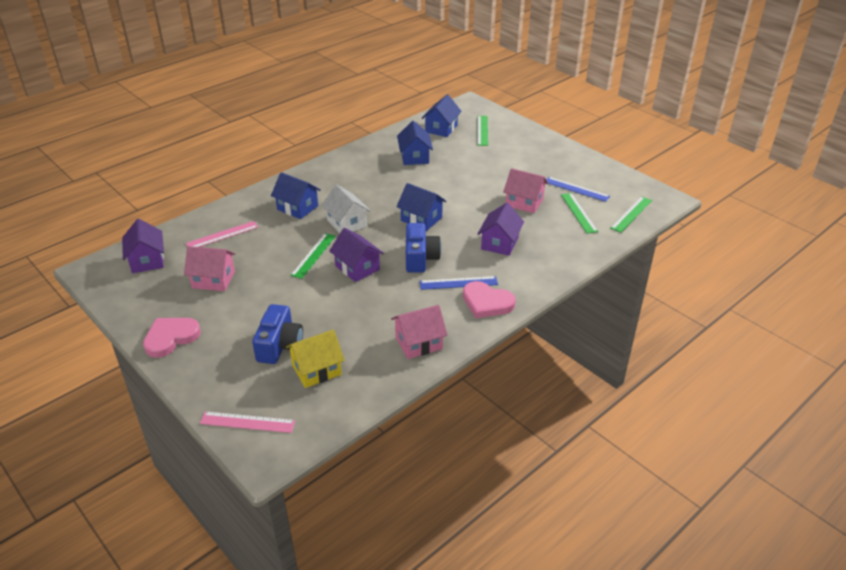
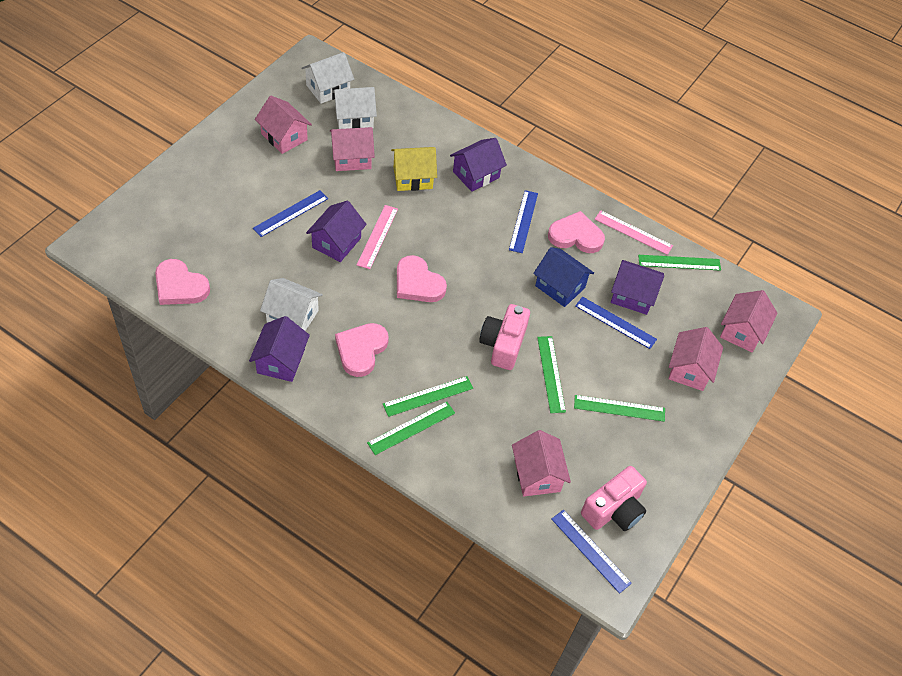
blue camera: 2 -> 0
blue house: 4 -> 1
blue ruler: 2 -> 4
green ruler: 4 -> 5
pink camera: 0 -> 2
pink heart: 2 -> 4
pink house: 3 -> 5
purple house: 3 -> 4
white house: 1 -> 3

